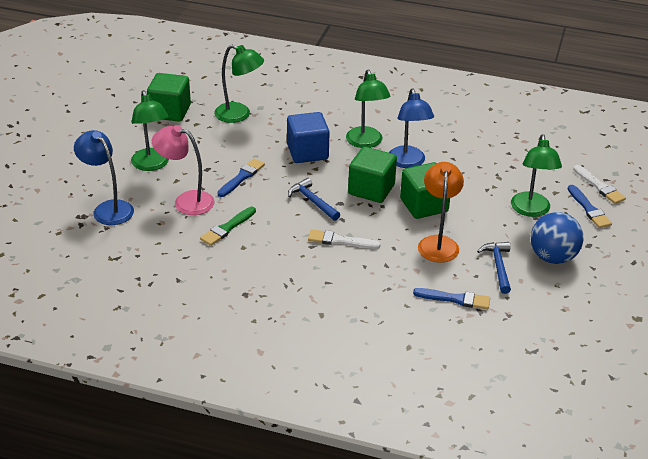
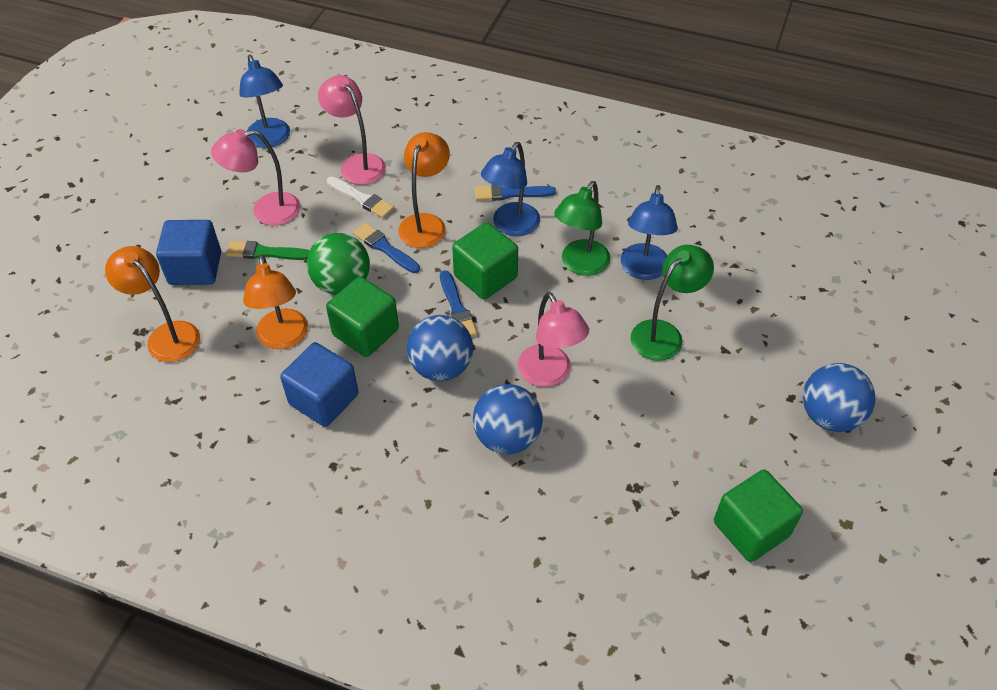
blue ball: 1 -> 3
blue cube: 1 -> 2
blue hammer: 2 -> 0
blue lamp: 2 -> 3
green ball: 0 -> 1
green lamp: 4 -> 2
orange lamp: 1 -> 3
pink lamp: 1 -> 3
white brush: 2 -> 1

